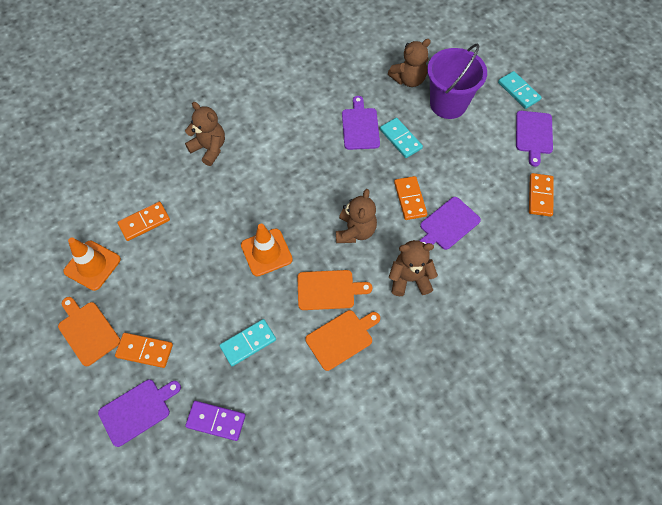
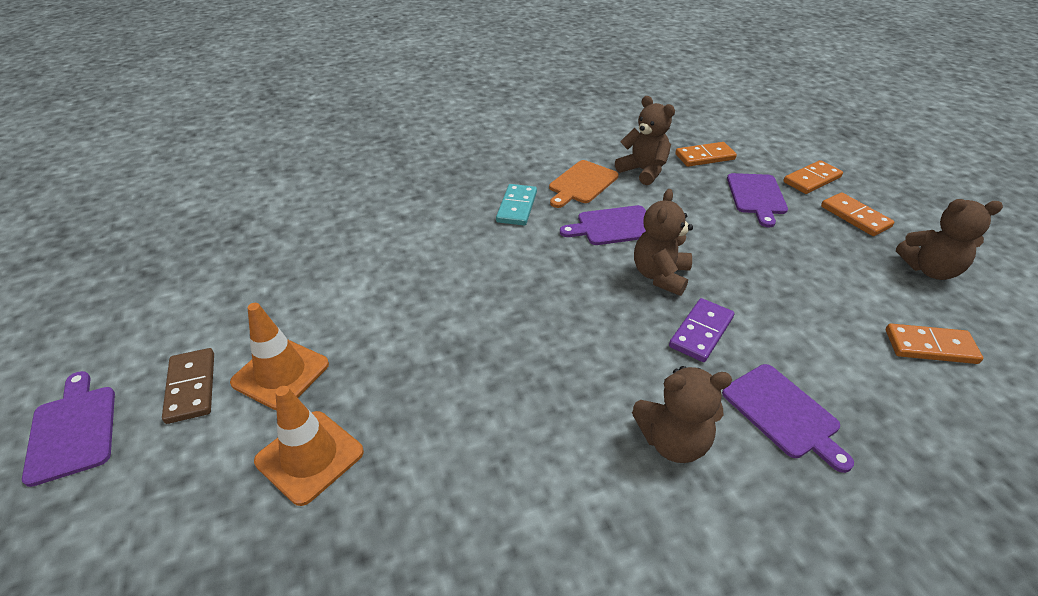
brown domino: 0 -> 1
orange cutting board: 3 -> 1
purple bucket: 1 -> 0
turquoise domino: 3 -> 1

